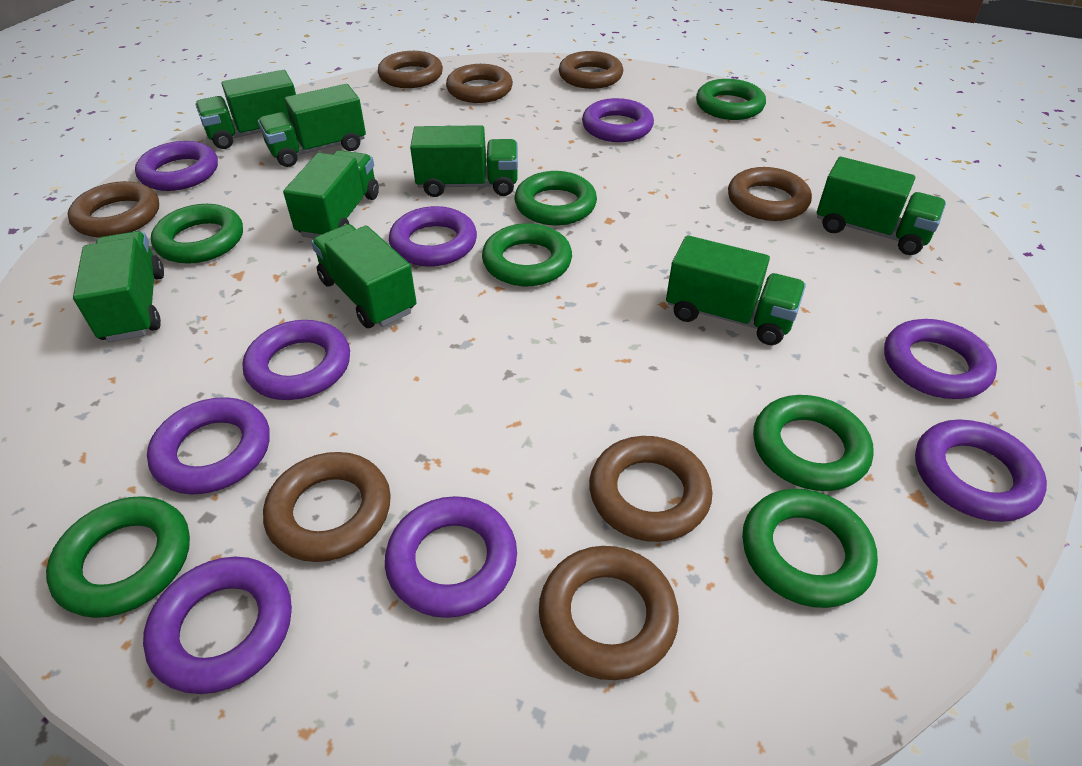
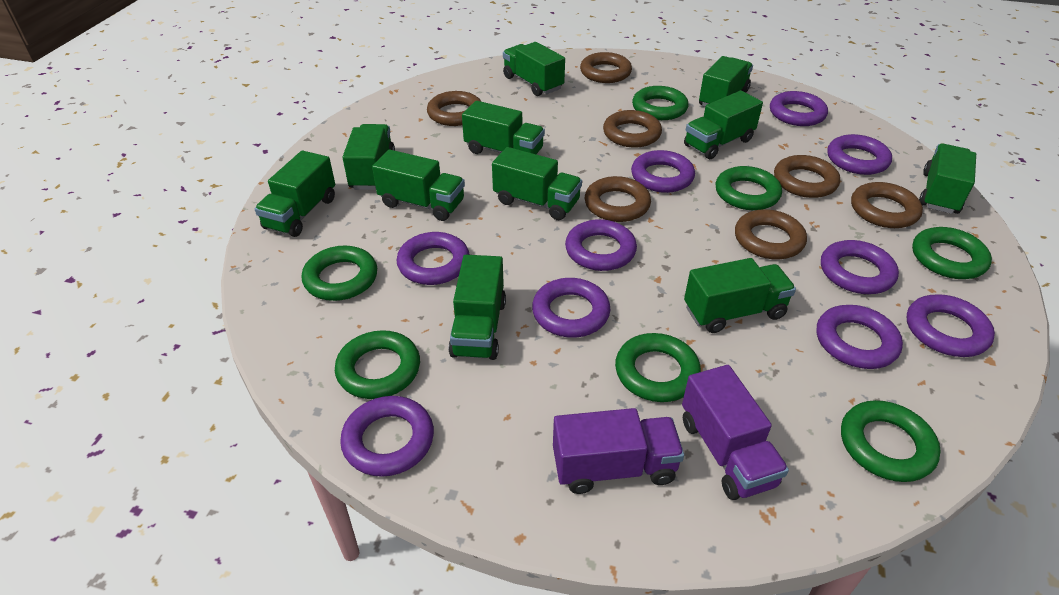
brown ring: 8 -> 7
green truck: 8 -> 11
purple ring: 9 -> 10
purple truck: 0 -> 2

